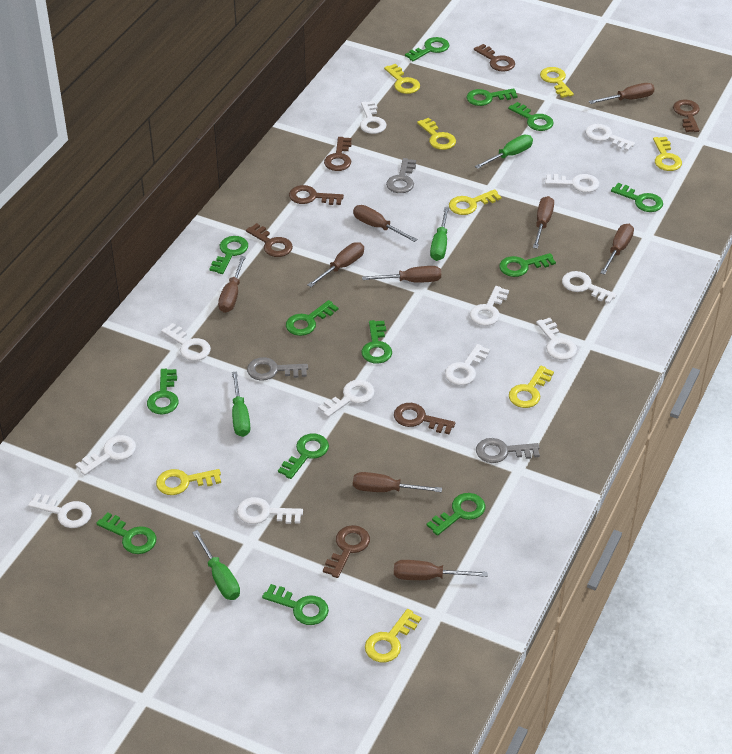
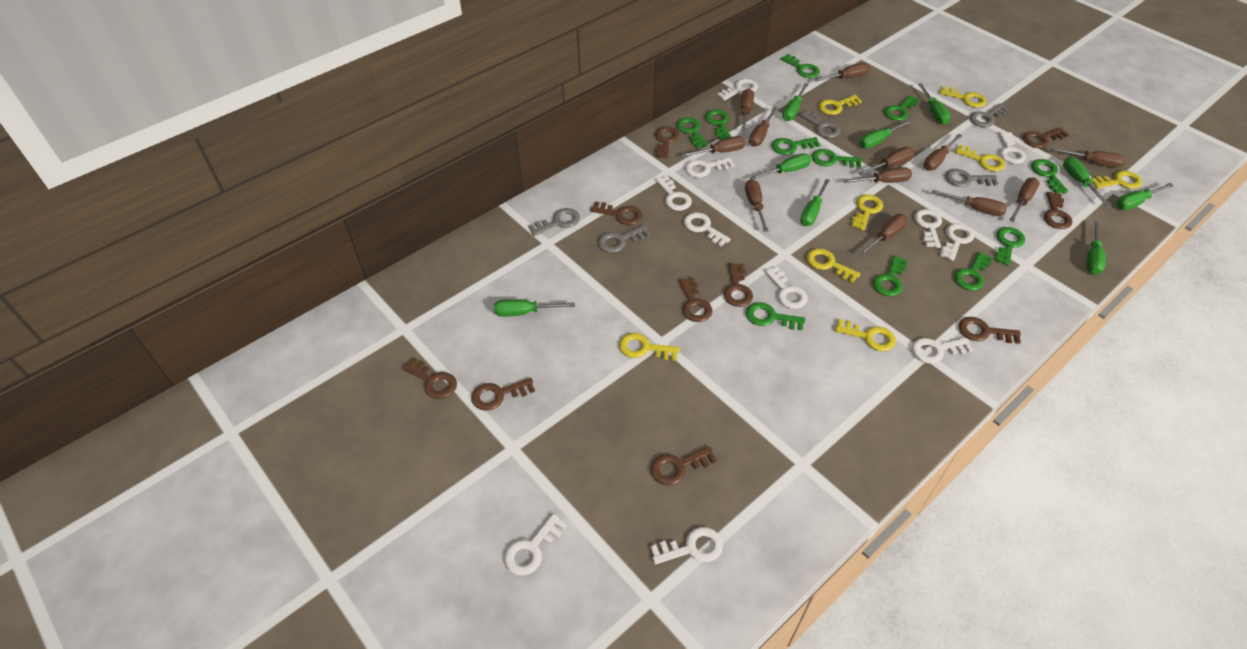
brown key: 7 -> 10
brown screwdriver: 9 -> 12
green key: 13 -> 11
green screwdriver: 4 -> 9
grey key: 3 -> 5
white key: 12 -> 11

